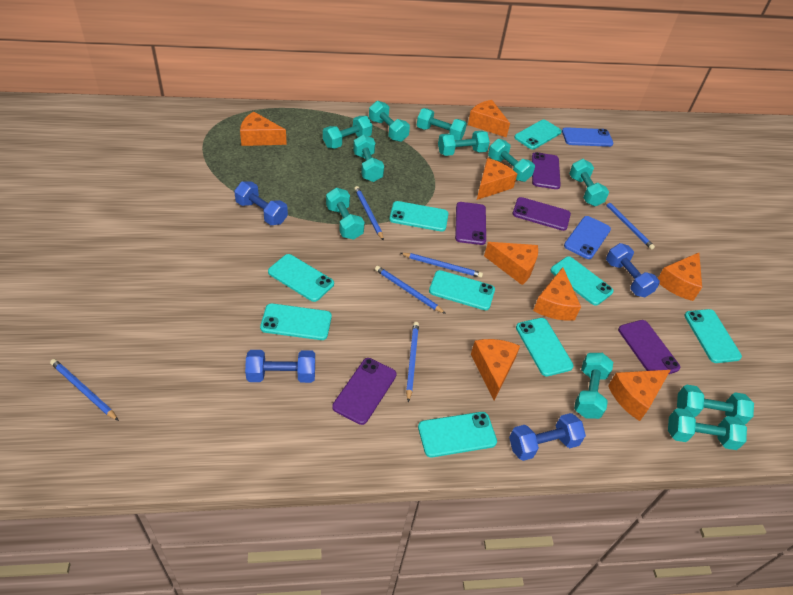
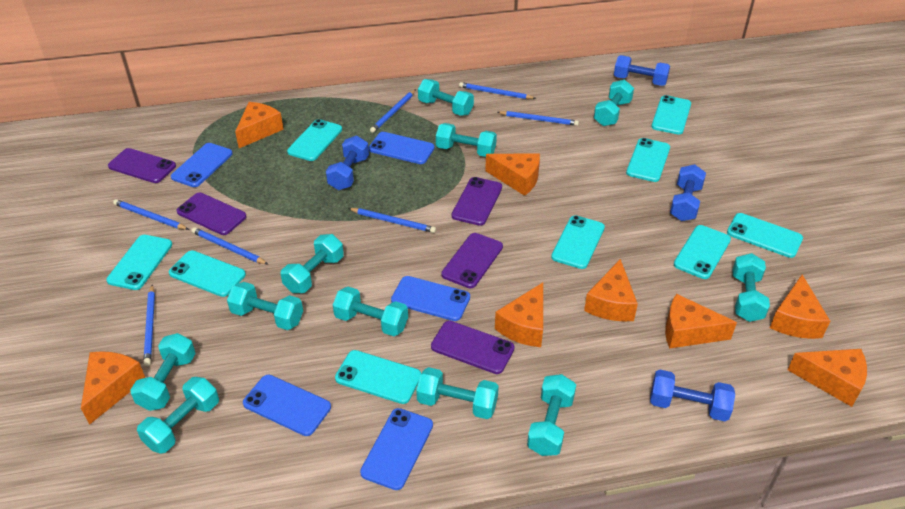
blue pencil: 6 -> 7
blue phone: 2 -> 5

